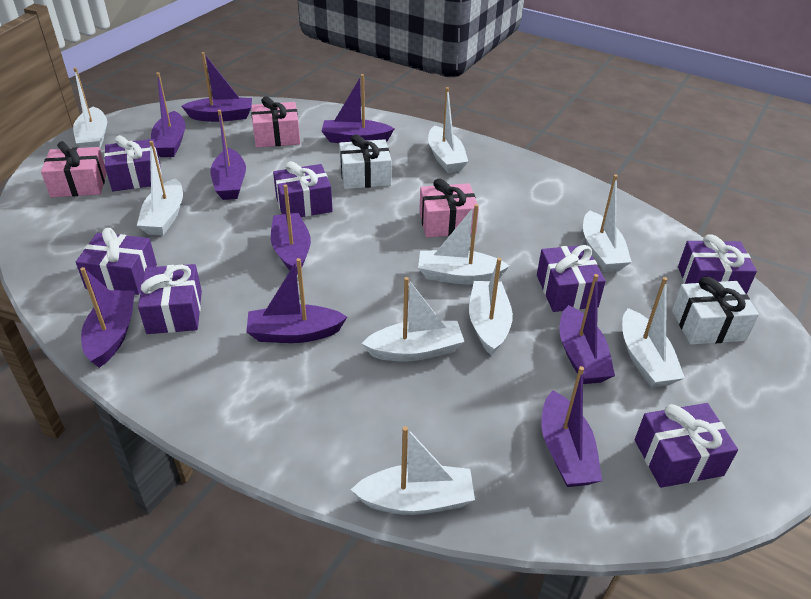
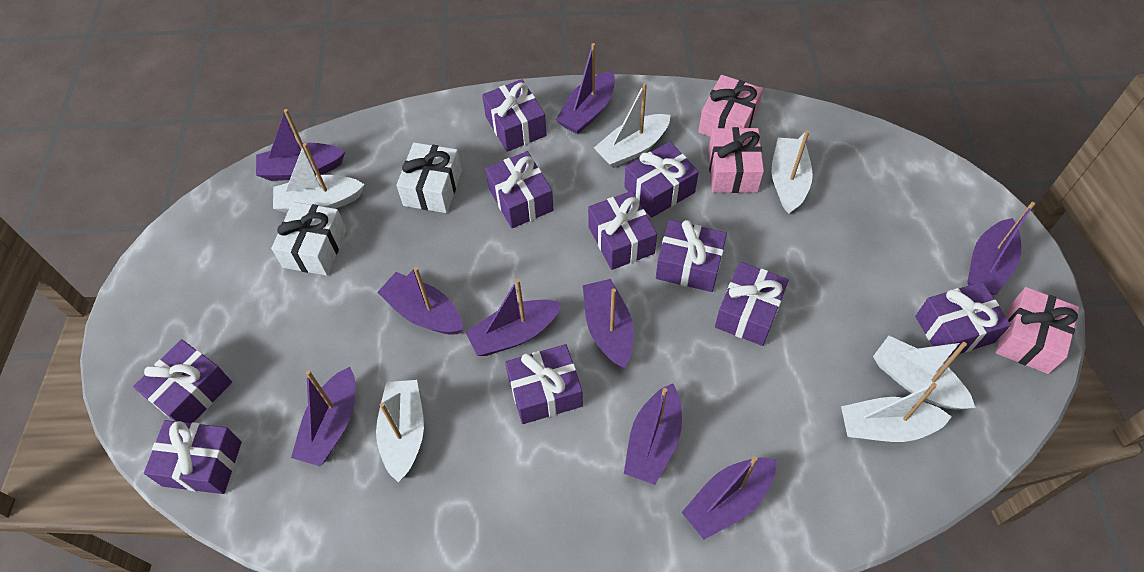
purple gift: 7 -> 10
white boat: 9 -> 6

